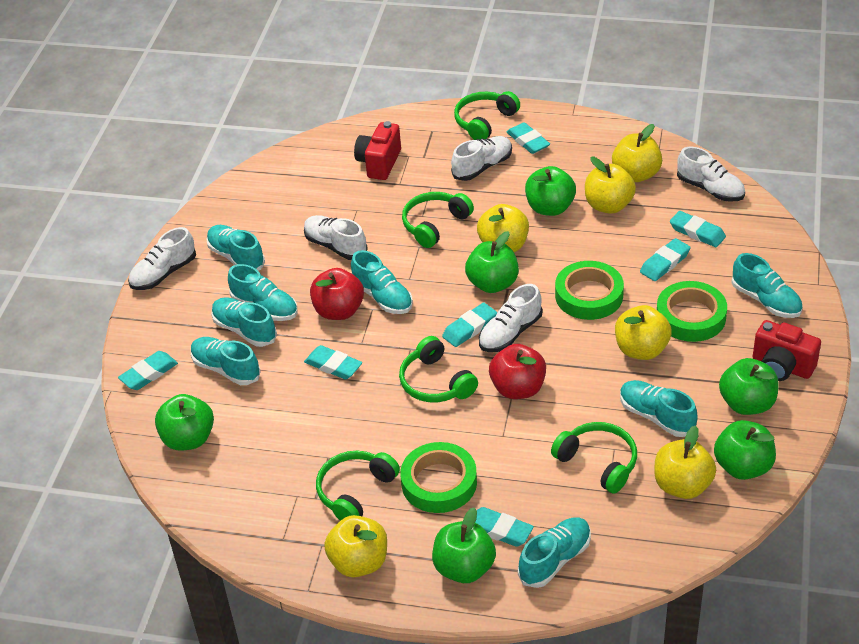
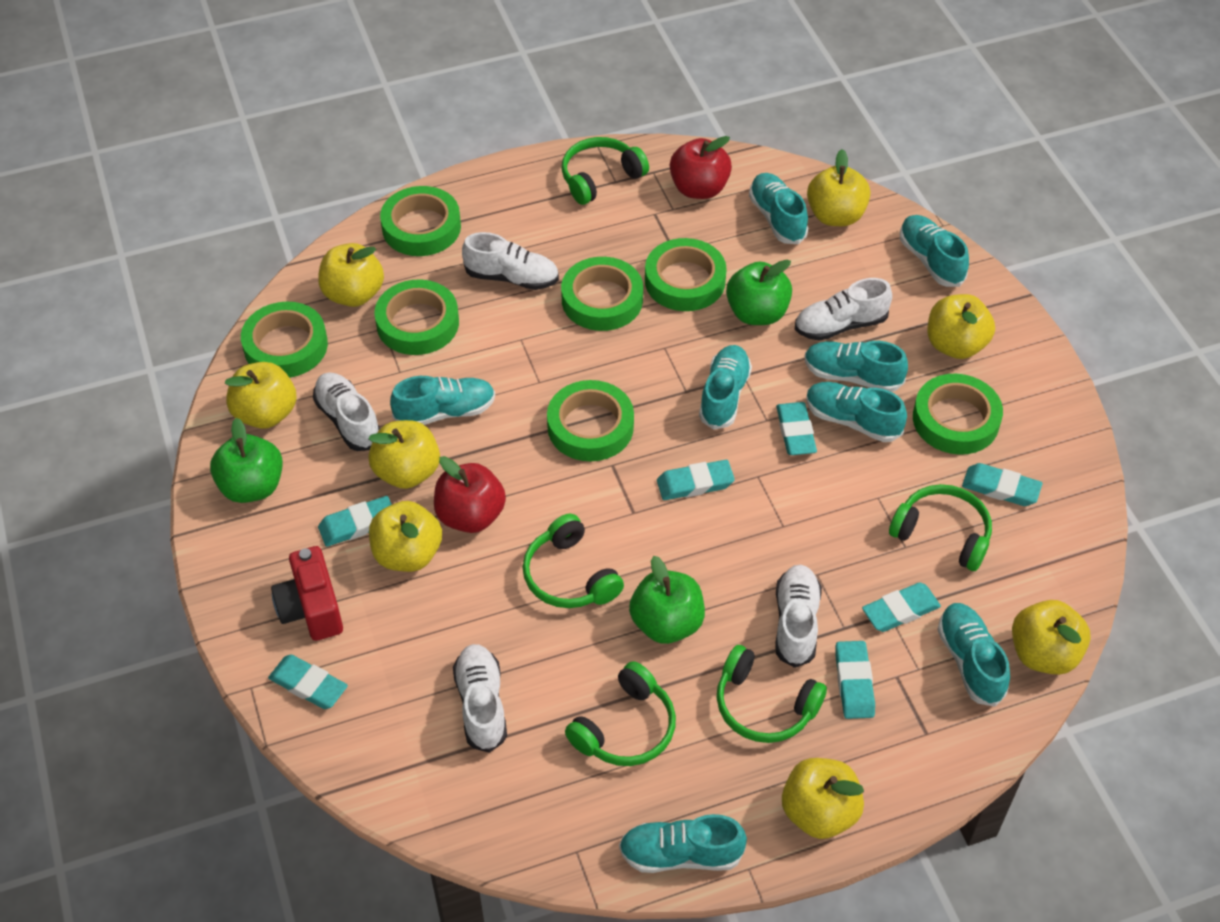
green apple: 6 -> 3
green tape: 3 -> 7
red camera: 2 -> 1
yellow apple: 6 -> 8

